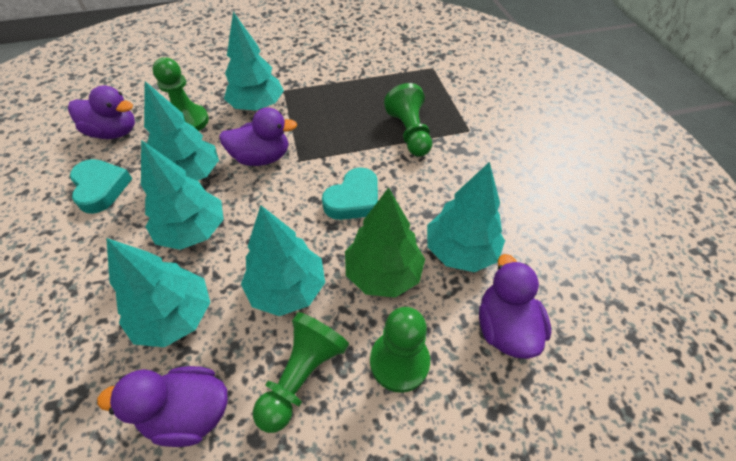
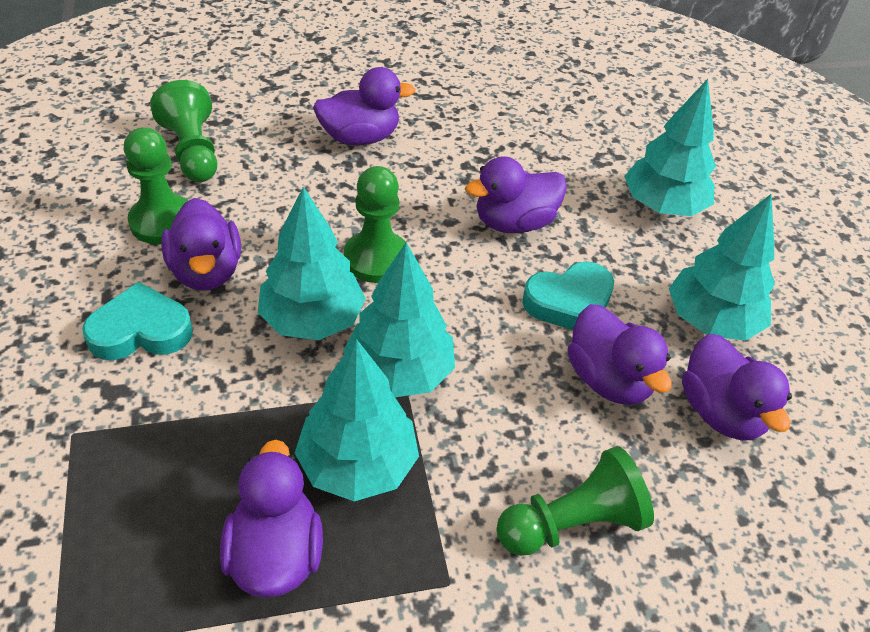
green tree: 1 -> 0
purple duck: 4 -> 6
turquoise tree: 6 -> 5

